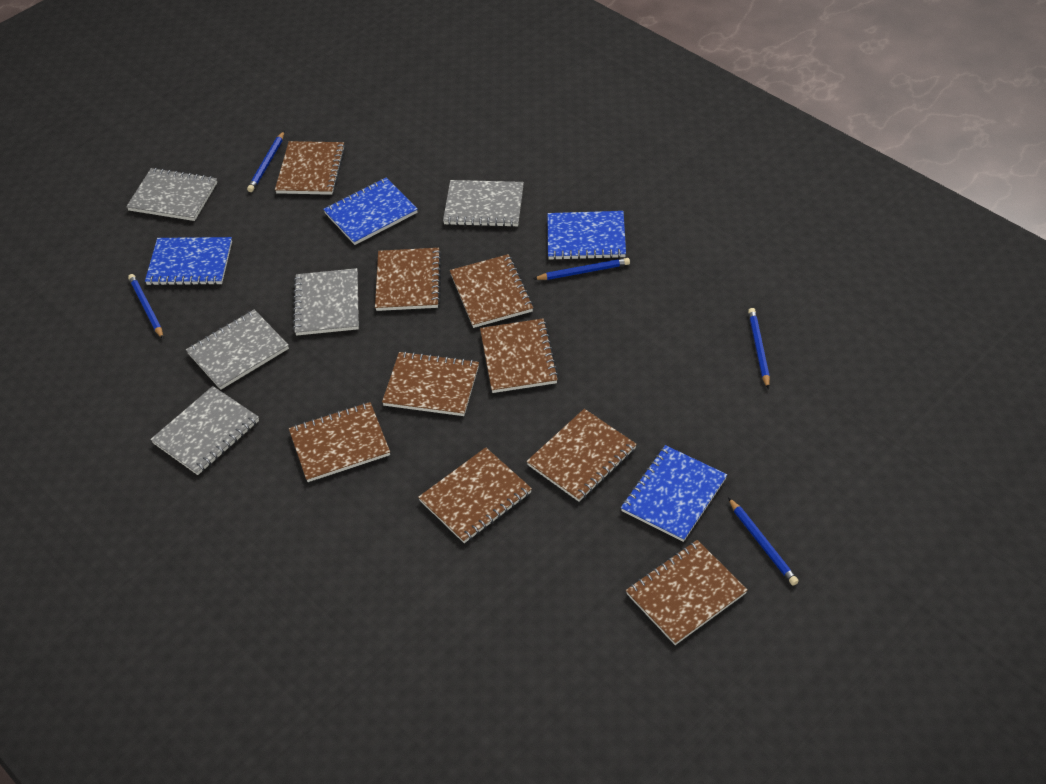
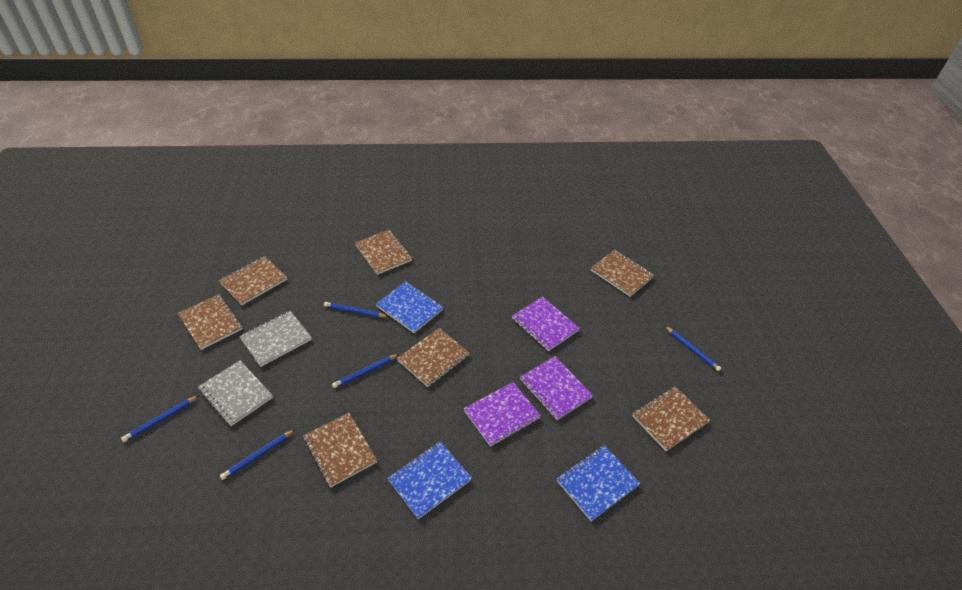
blue notebook: 4 -> 3
brown notebook: 9 -> 7
grey notebook: 5 -> 2
purple notebook: 0 -> 3

